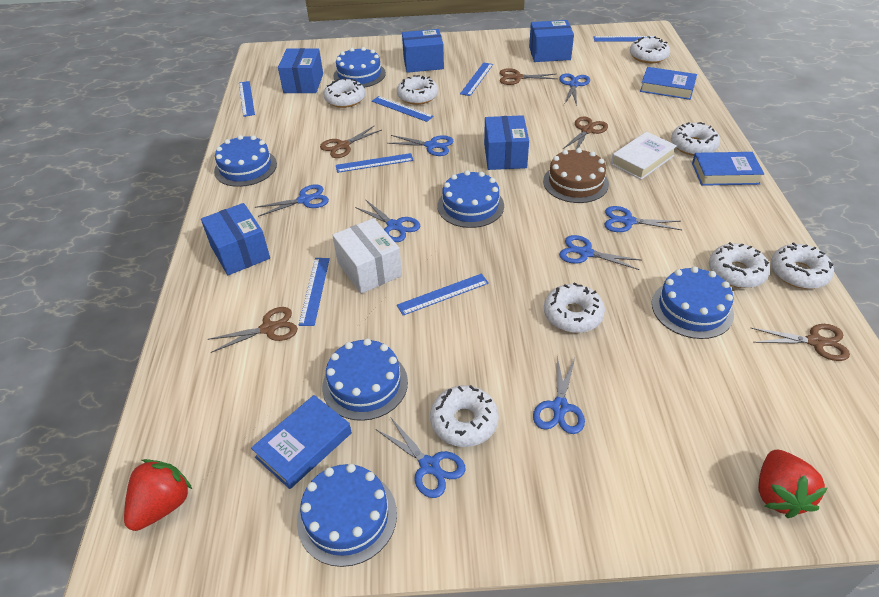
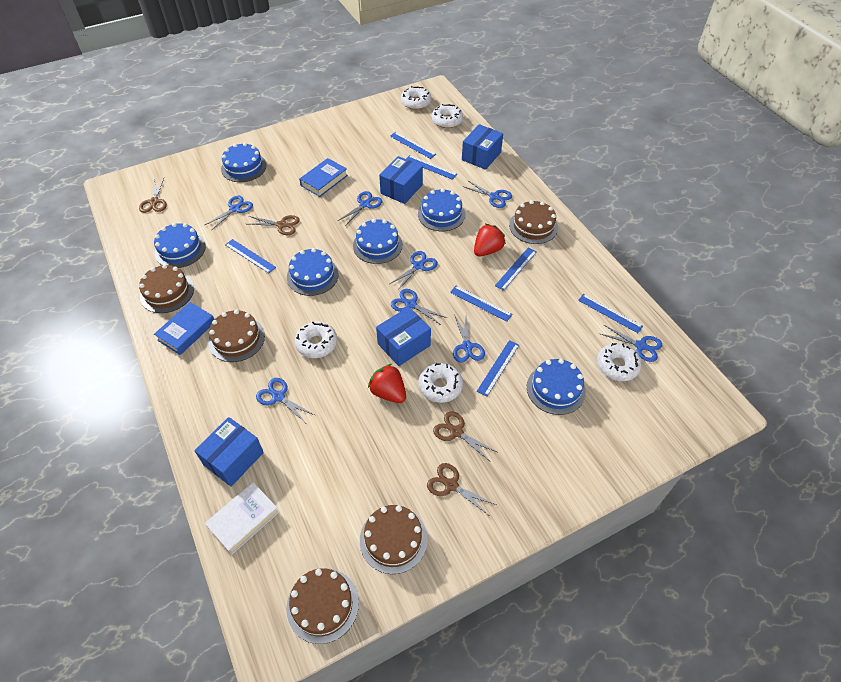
blue book: 3 -> 2
blue box: 5 -> 4
brown cake: 1 -> 5
brown scissors: 5 -> 4
white box: 1 -> 0
white donut: 8 -> 5

